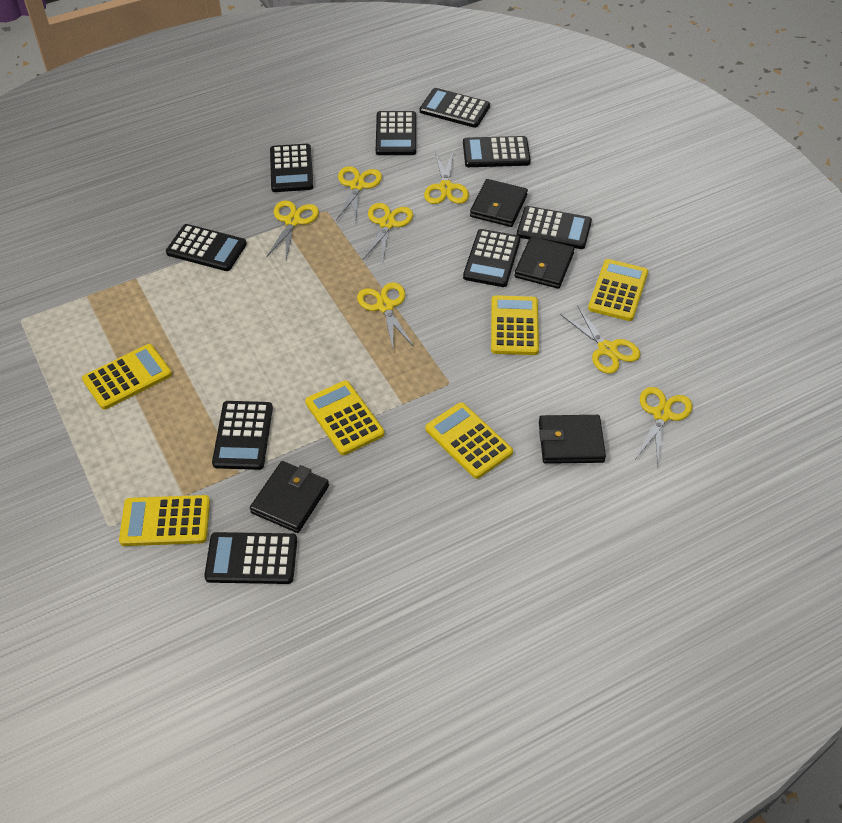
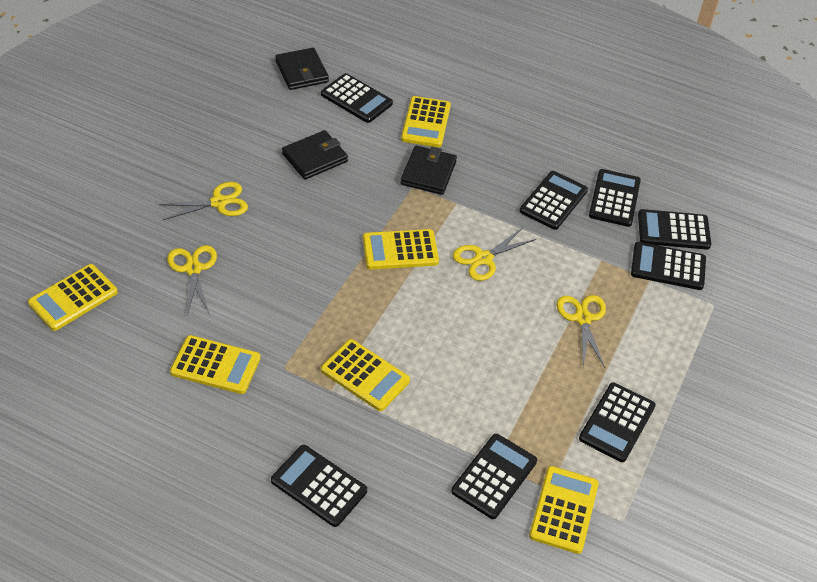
black calculator: 9 -> 8
black wallet: 4 -> 3
yellow scissors: 7 -> 4

